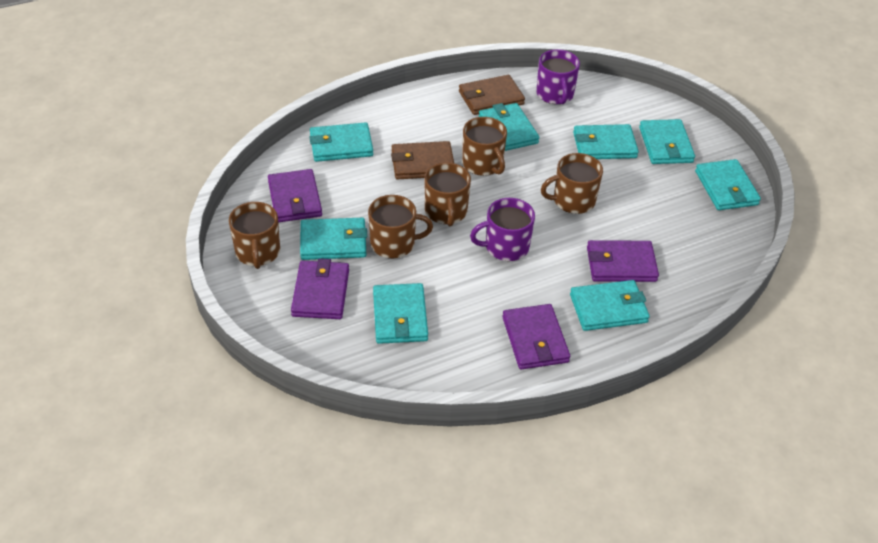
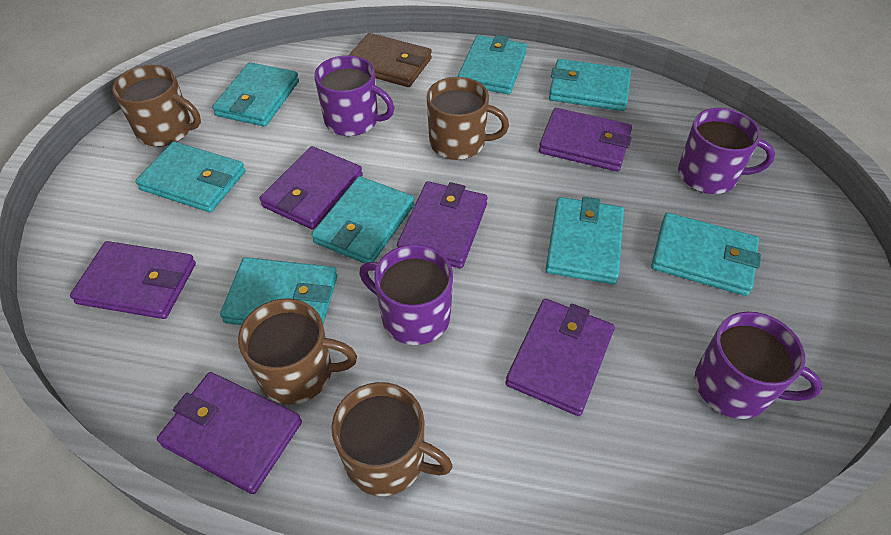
brown mug: 5 -> 4
brown wallet: 2 -> 1
purple mug: 2 -> 4
purple wallet: 4 -> 6

